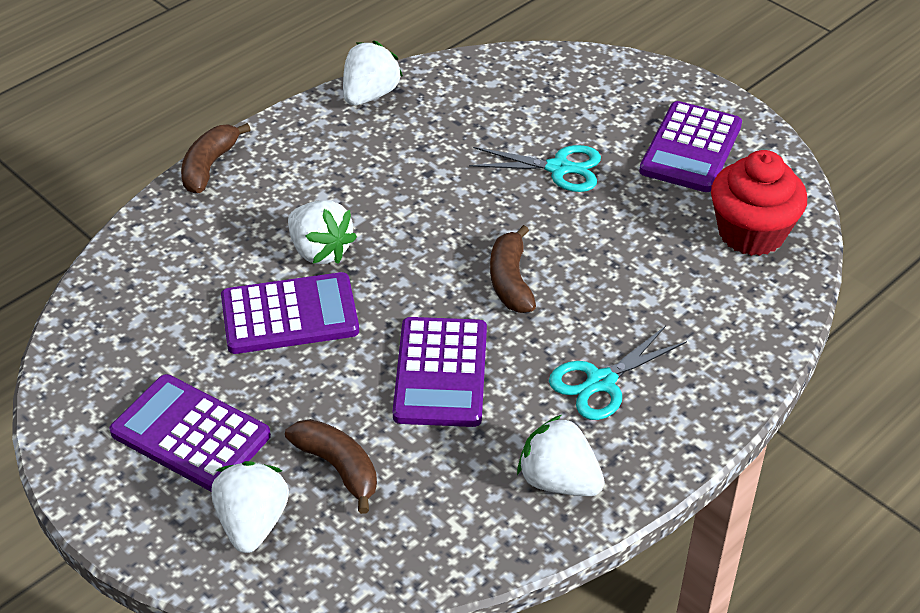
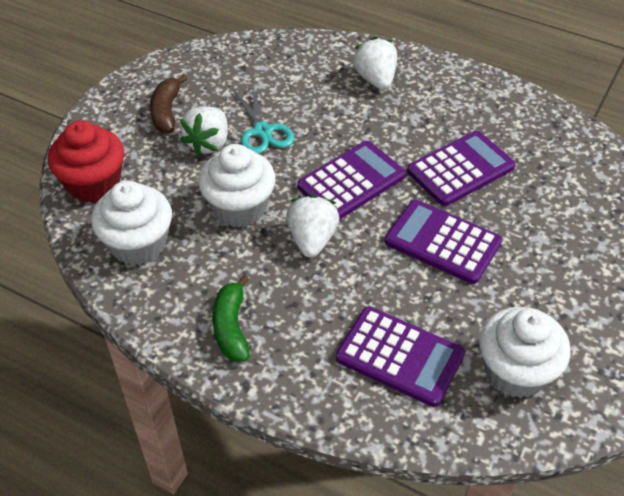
brown banana: 3 -> 1
green banana: 0 -> 1
turquoise scissors: 2 -> 1
white cupcake: 0 -> 3
white strawberry: 4 -> 3

